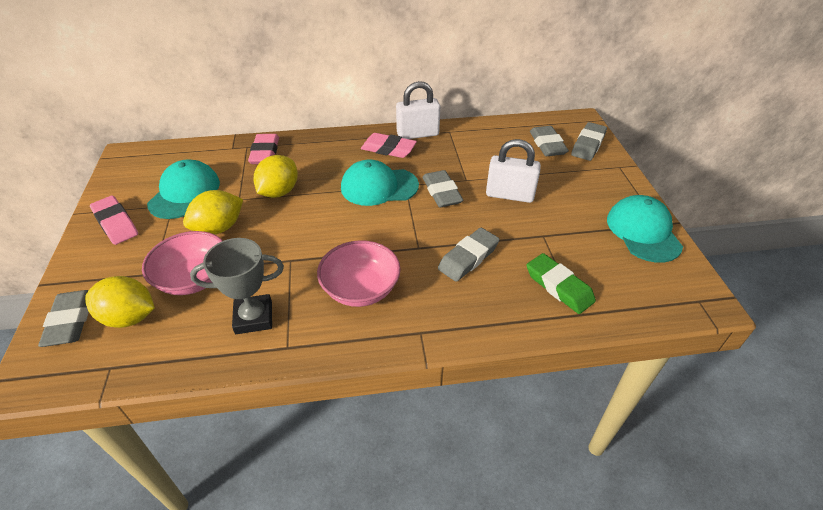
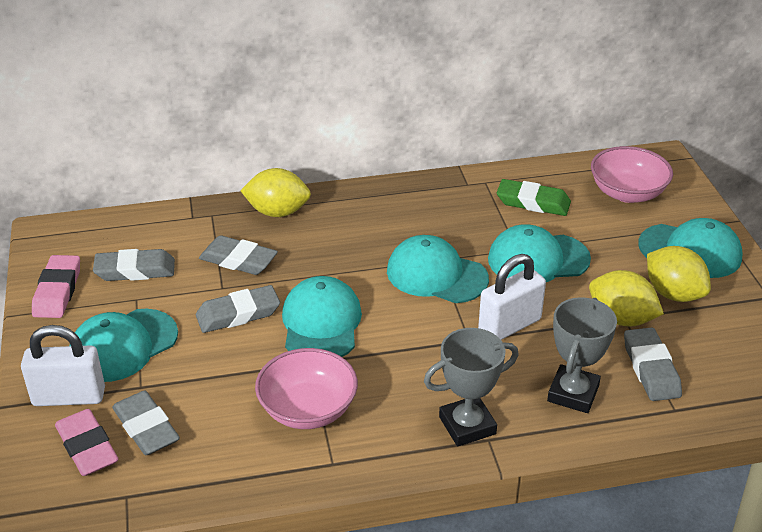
grey trophy: 1 -> 2
pink eraser: 3 -> 2
turquoise cap: 3 -> 5

